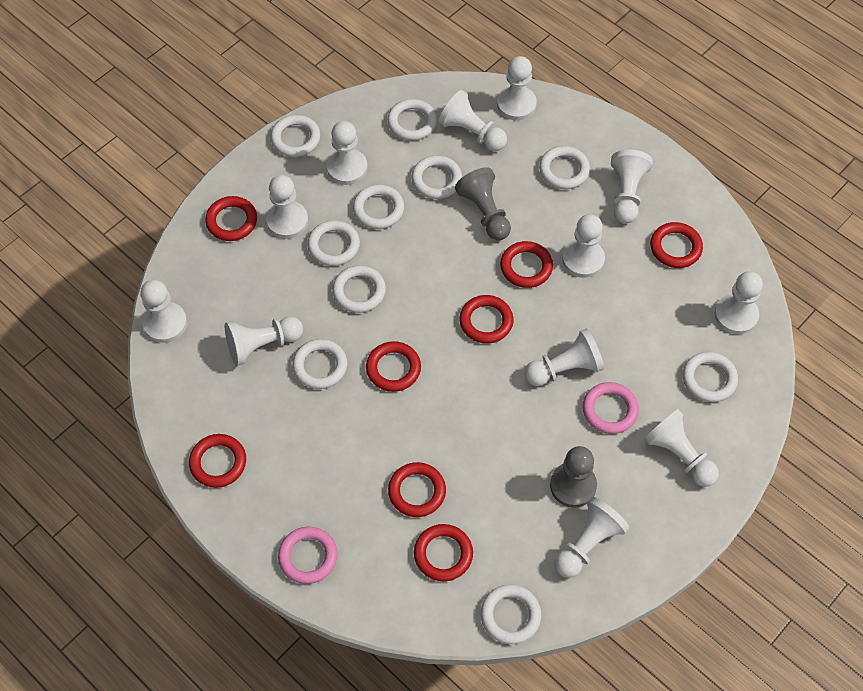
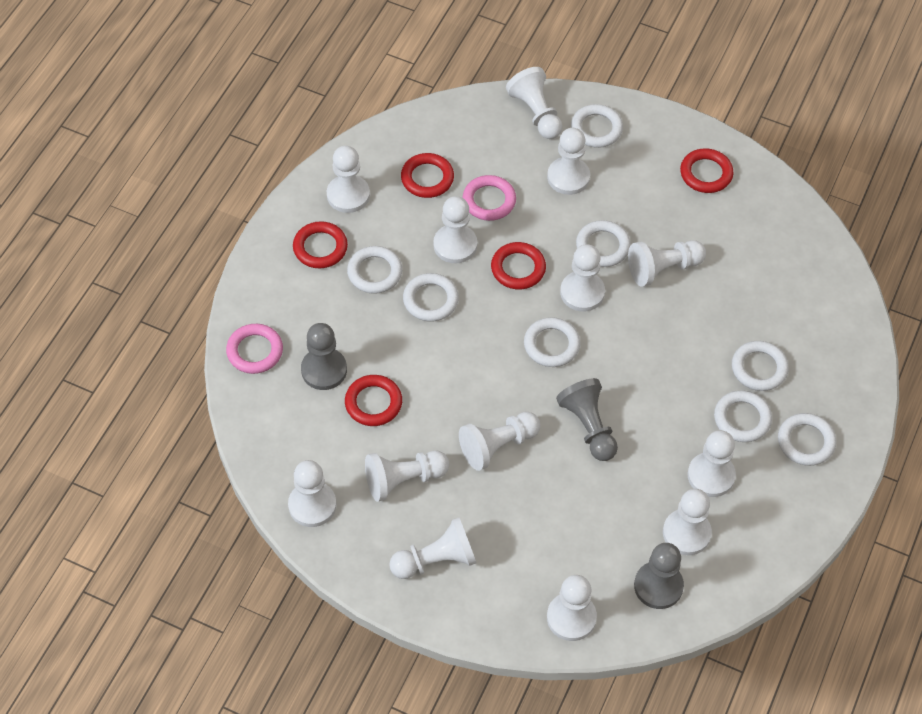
grey pawn: 2 -> 3
red ring: 8 -> 5
white pawn: 12 -> 13
white ring: 10 -> 8

